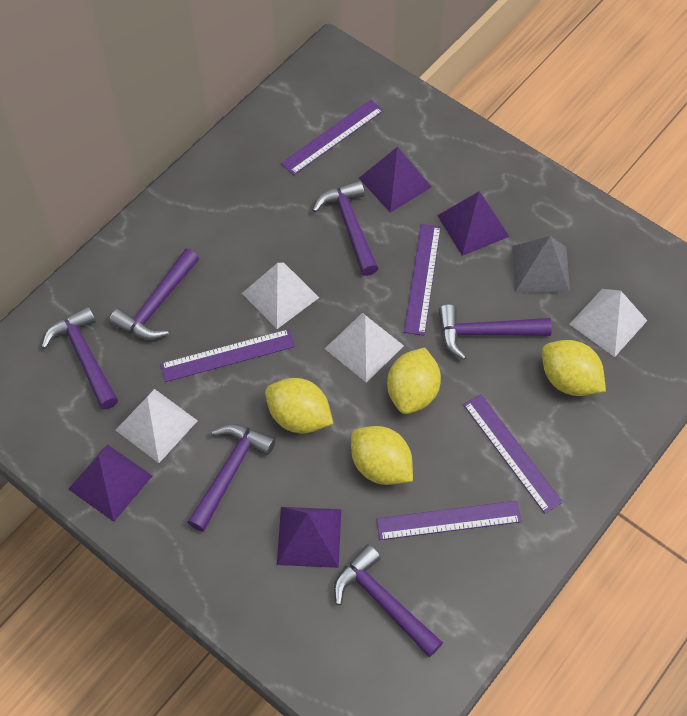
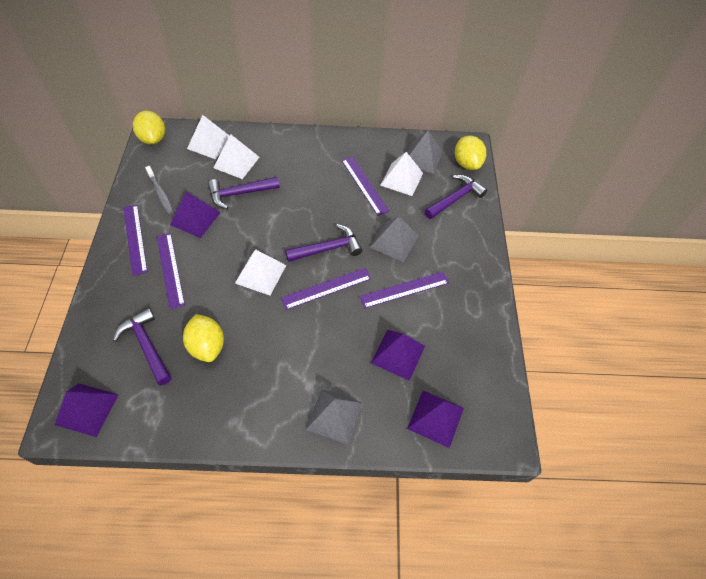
grey pyramid: 1 -> 3
grey toothbrush: 0 -> 1
purple hammer: 6 -> 4
yellow lemon: 4 -> 3

